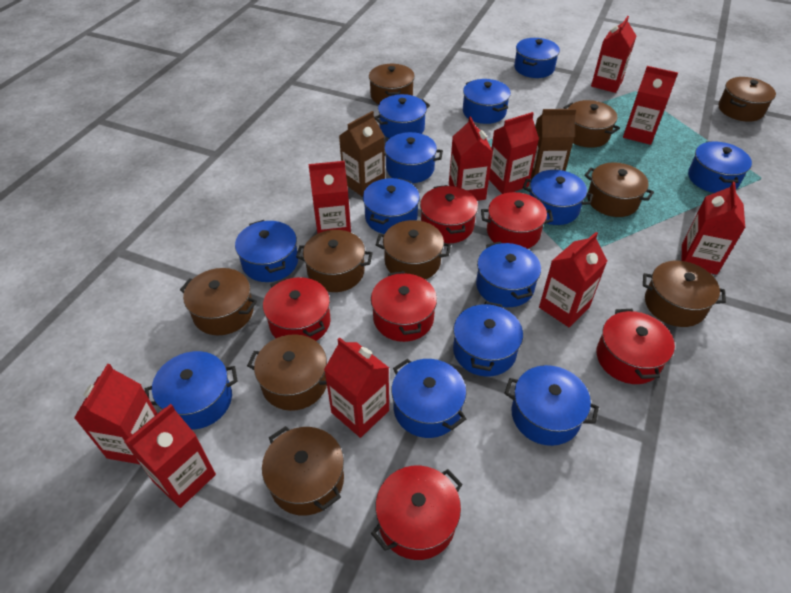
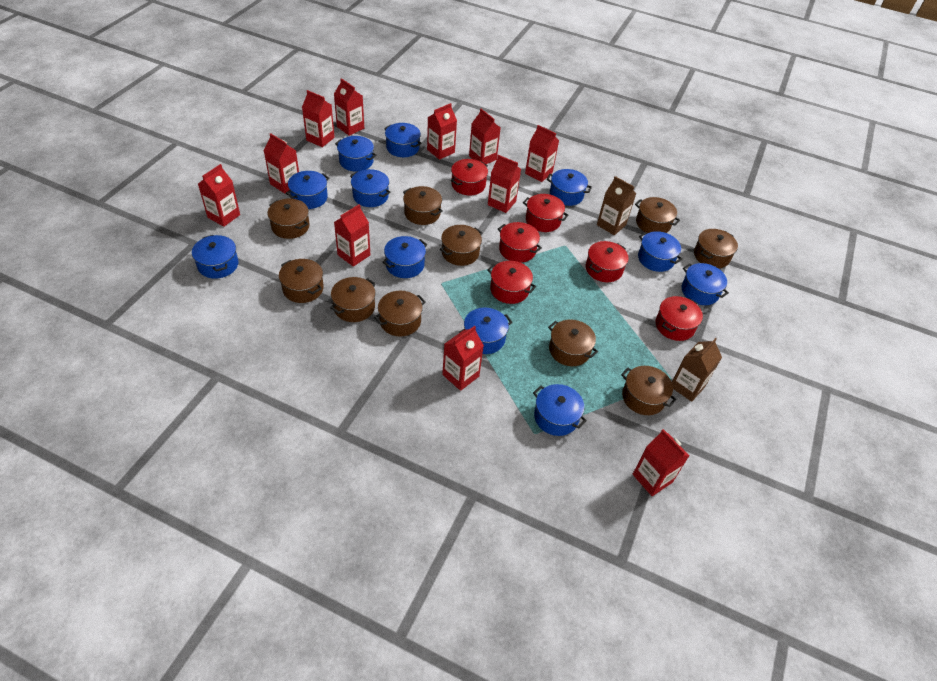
blue pot: 13 -> 11
red carton: 10 -> 11

